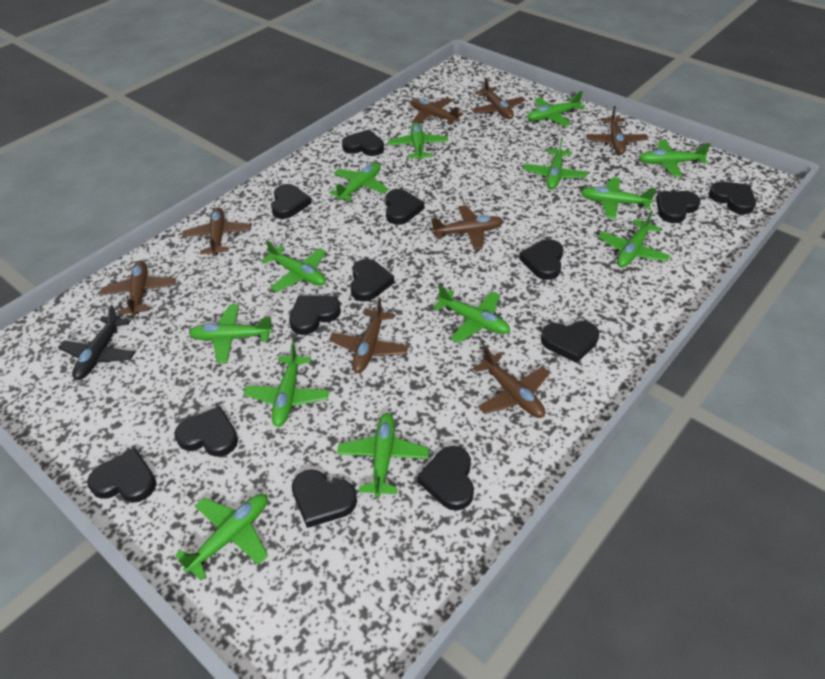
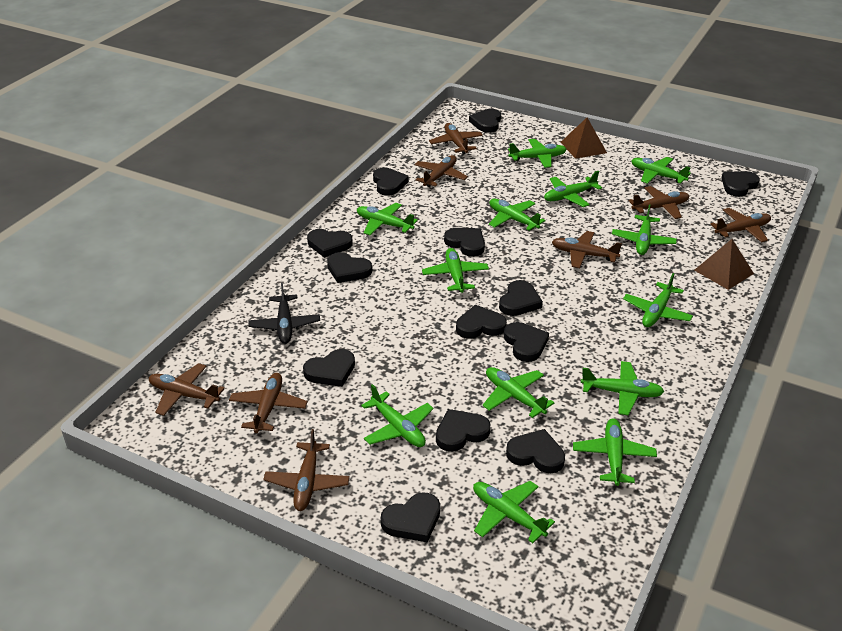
brown pyramid: 0 -> 2

